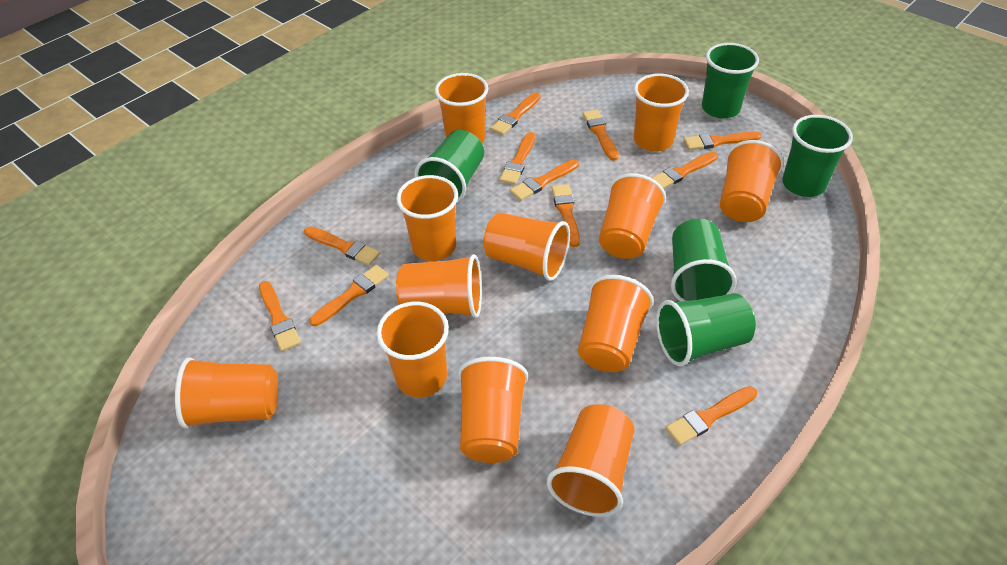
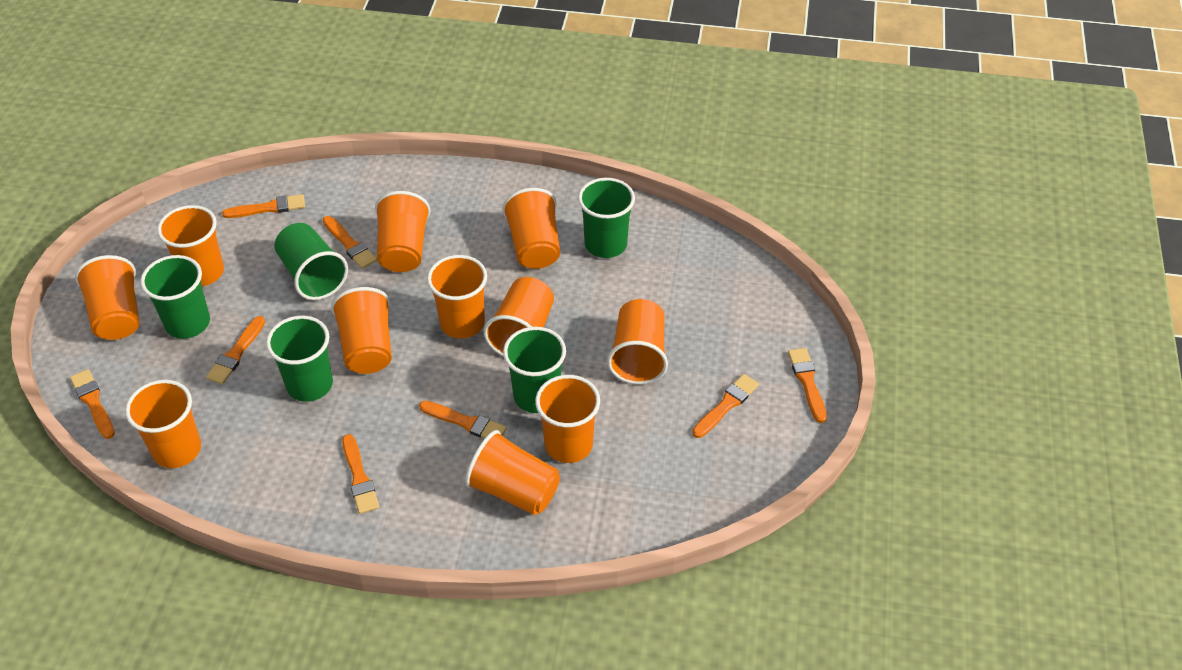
orange brush: 11 -> 8
orange cup: 12 -> 11

